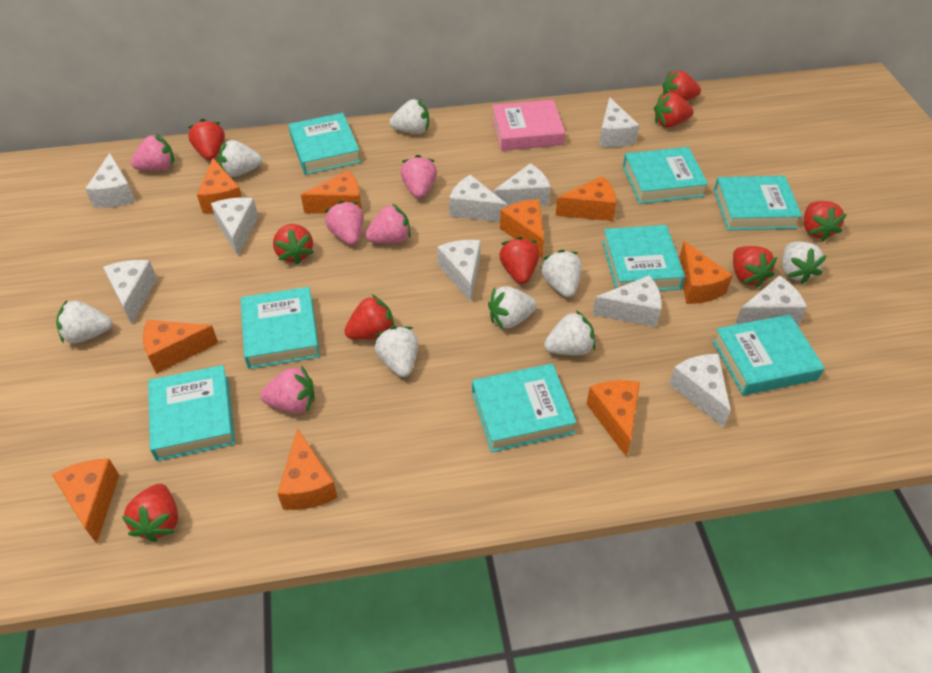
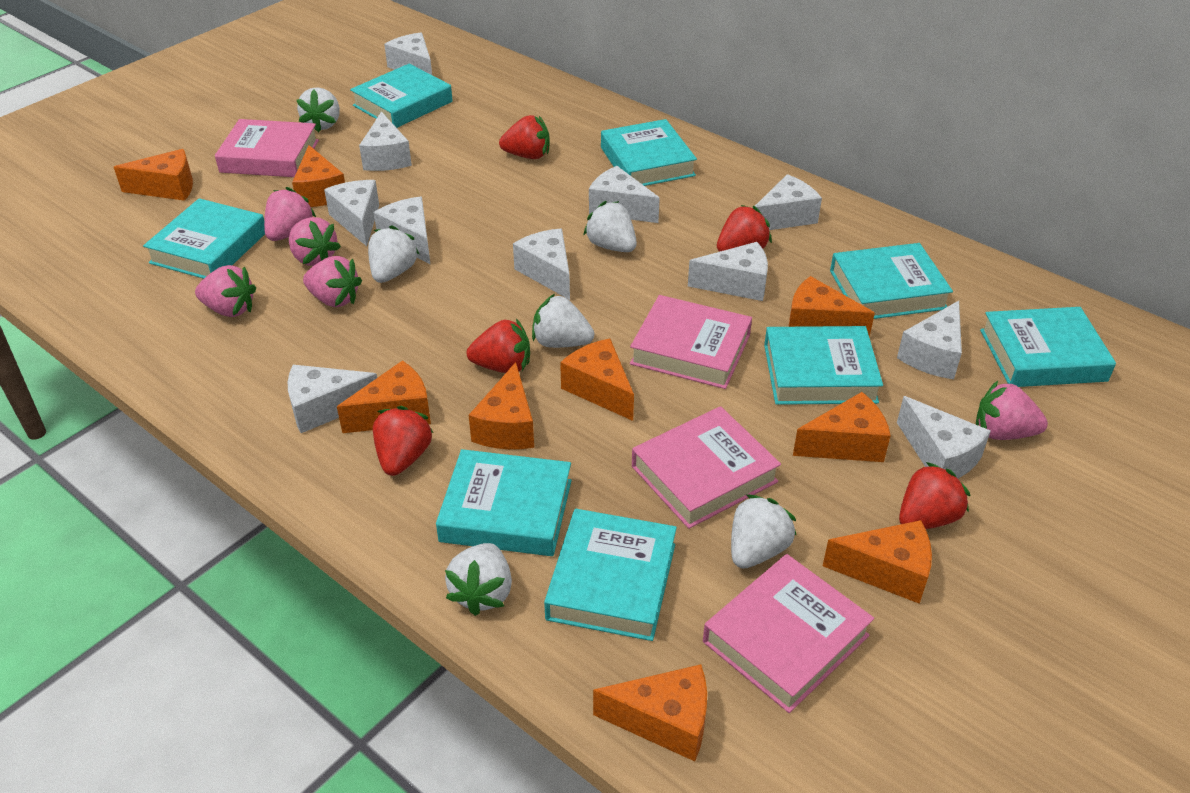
pink book: 1 -> 4
red strawberry: 9 -> 5
white cheese: 10 -> 11
white strawberry: 8 -> 6

